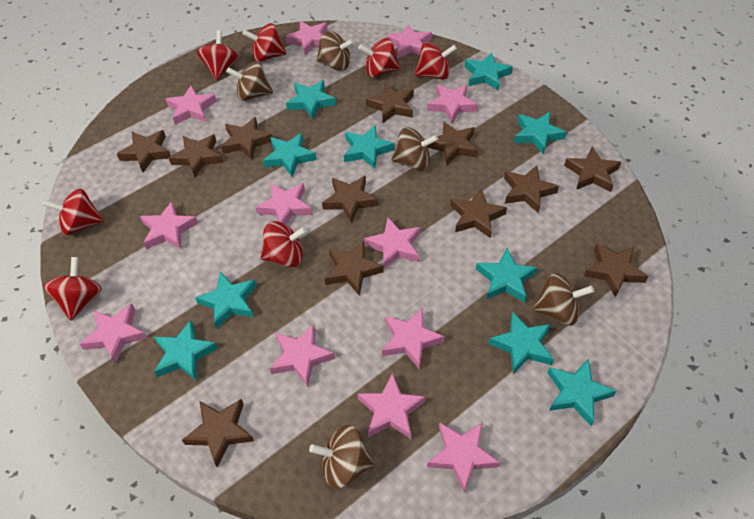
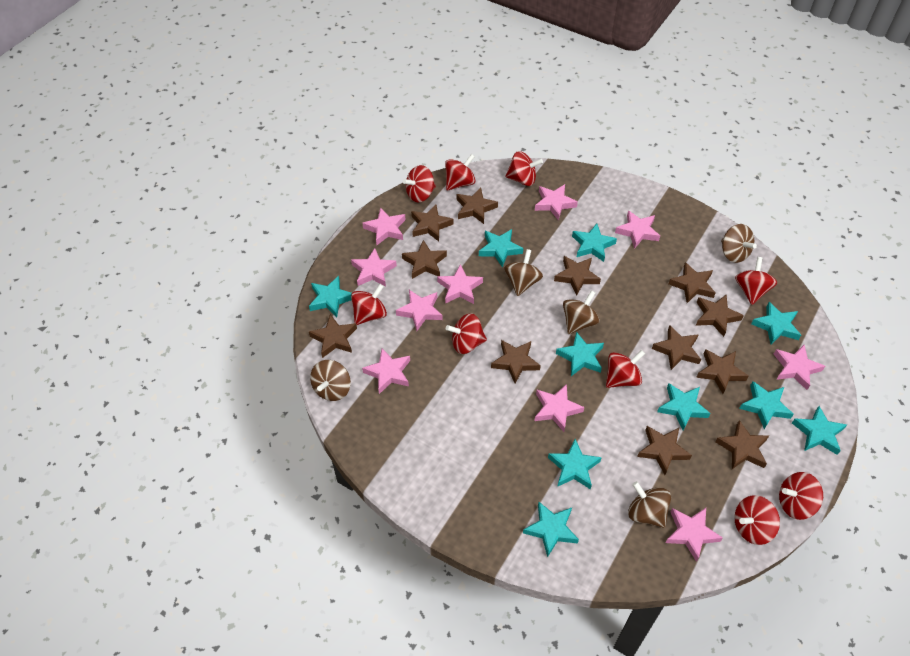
pink star: 12 -> 10
red spinning top: 7 -> 9

